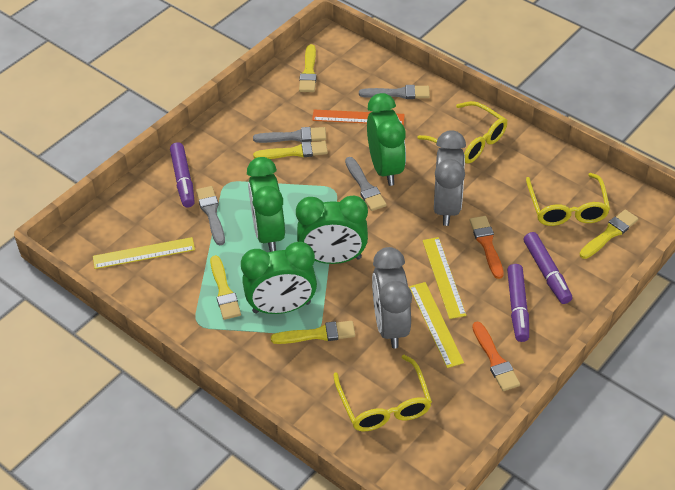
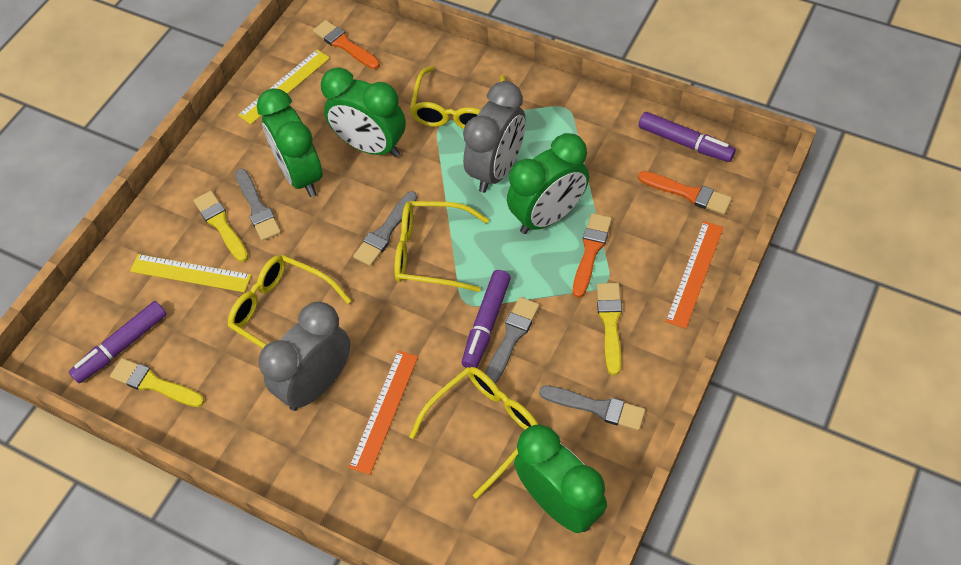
orange brush: 2 -> 3
orange ruler: 1 -> 2
yellow brush: 5 -> 3
yellow glasses: 3 -> 4
yellow ruler: 3 -> 2

